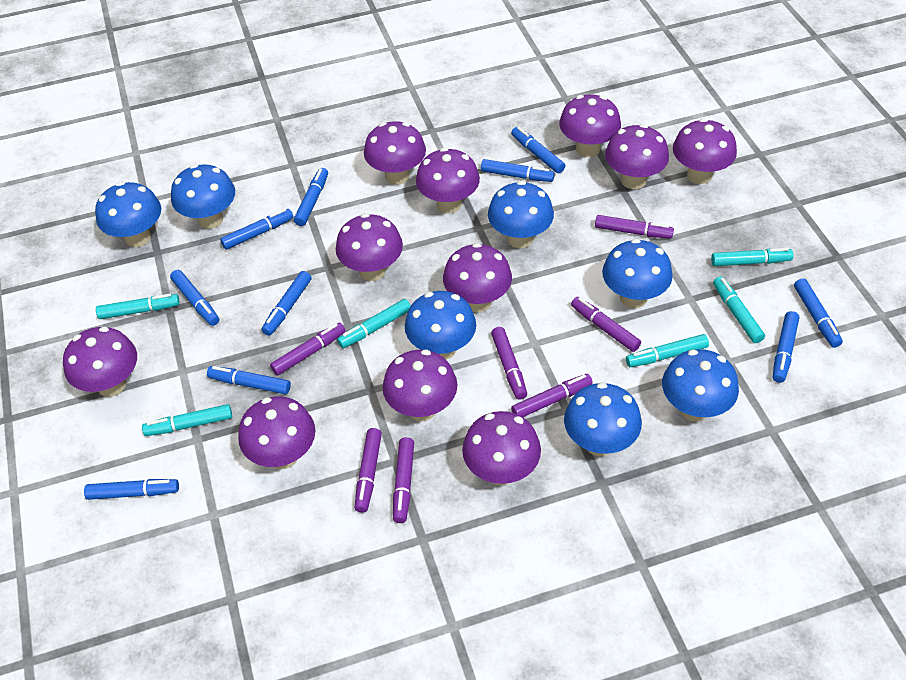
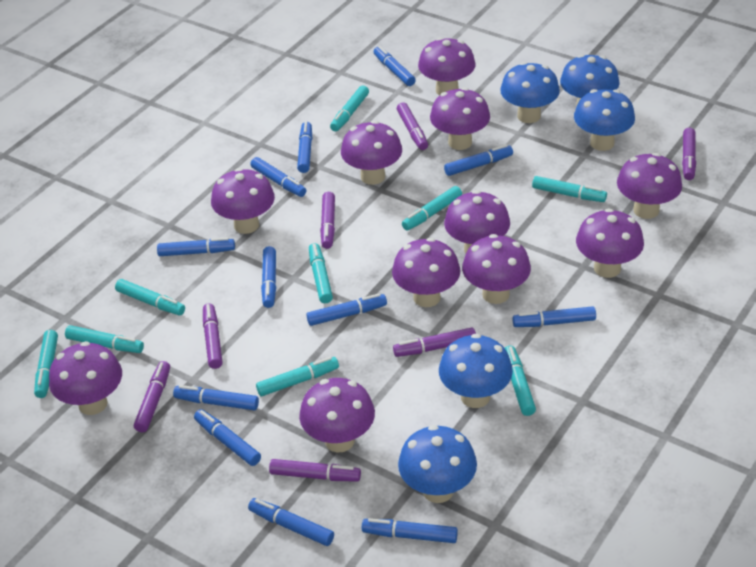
blue marker: 10 -> 12
blue mushroom: 7 -> 5
turquoise marker: 6 -> 9

